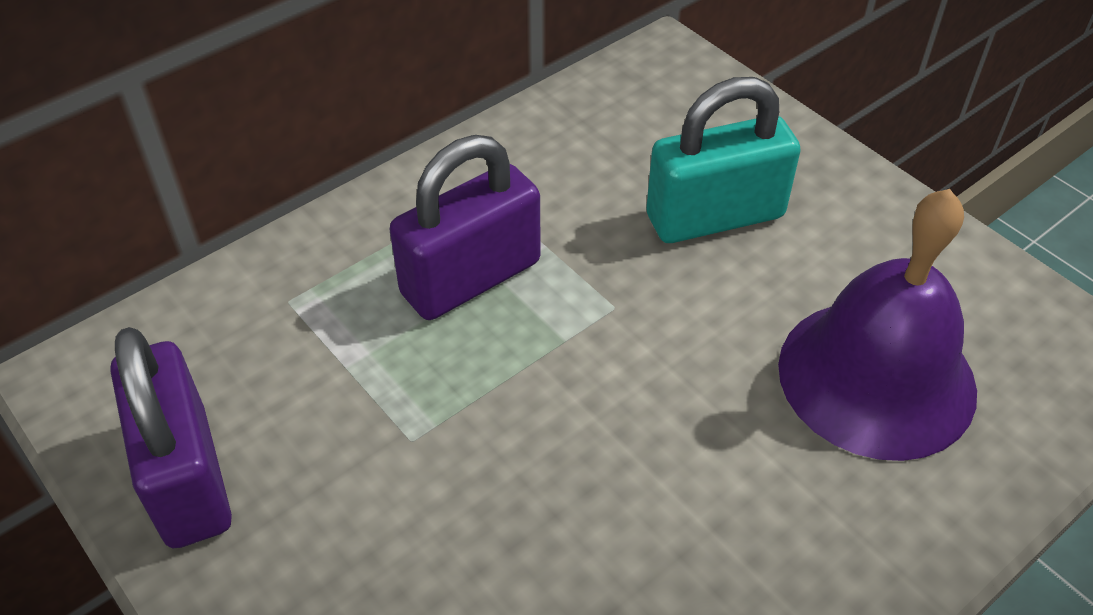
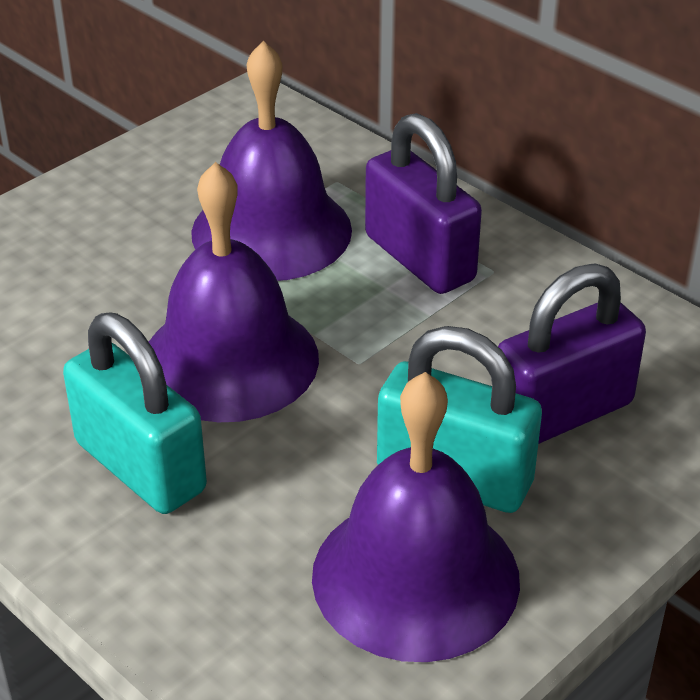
purple bell: 1 -> 3
turquoise padlock: 1 -> 2

